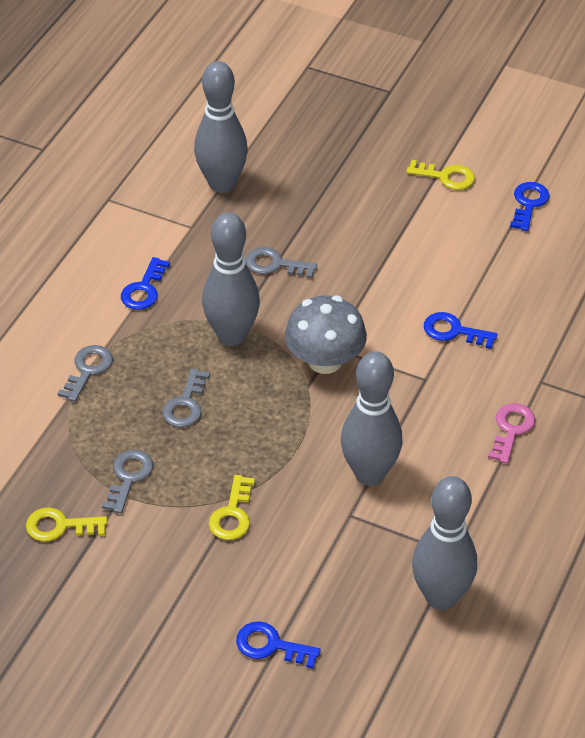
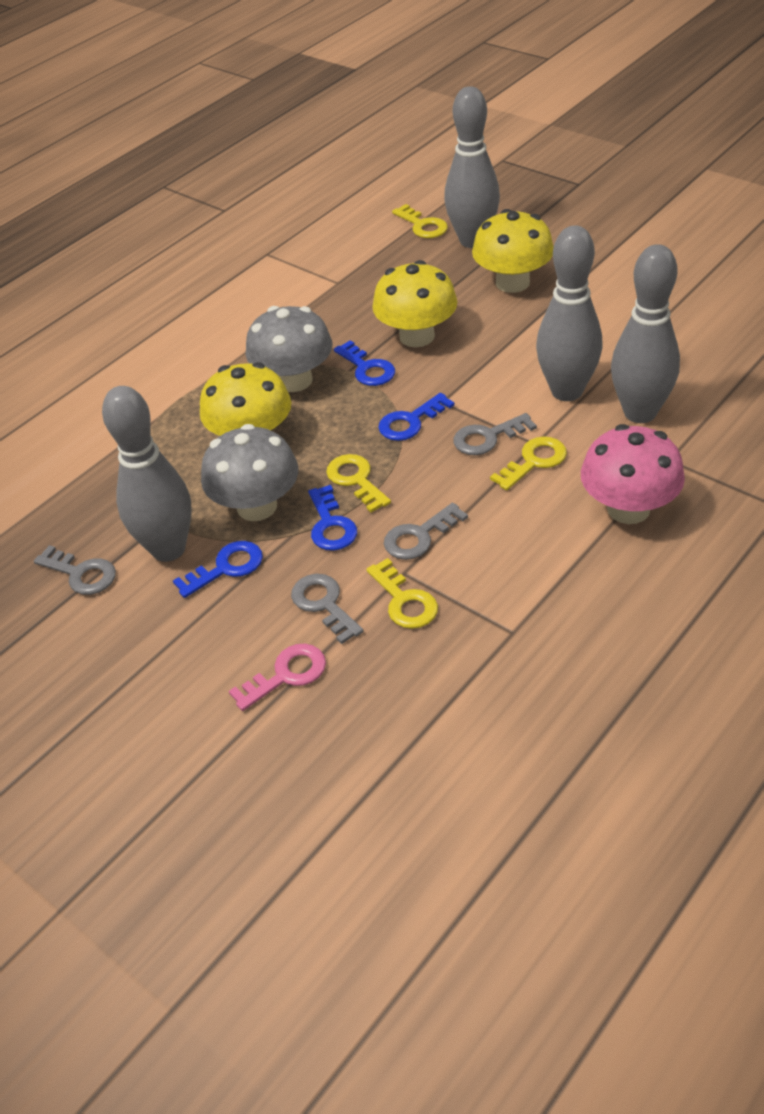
grey mushroom: 1 -> 2
pink mushroom: 0 -> 1
yellow key: 3 -> 4
yellow mushroom: 0 -> 3

